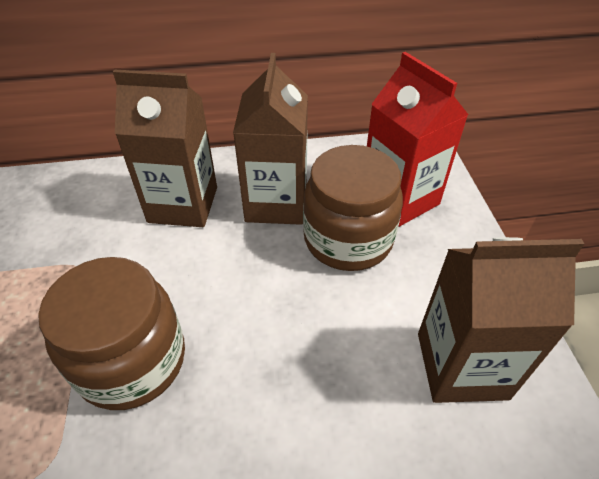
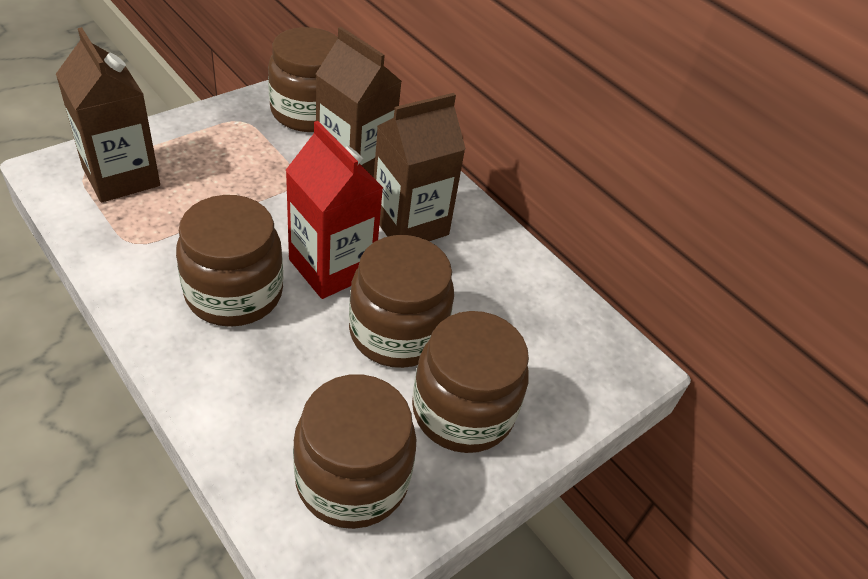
brown jar: 2 -> 5

